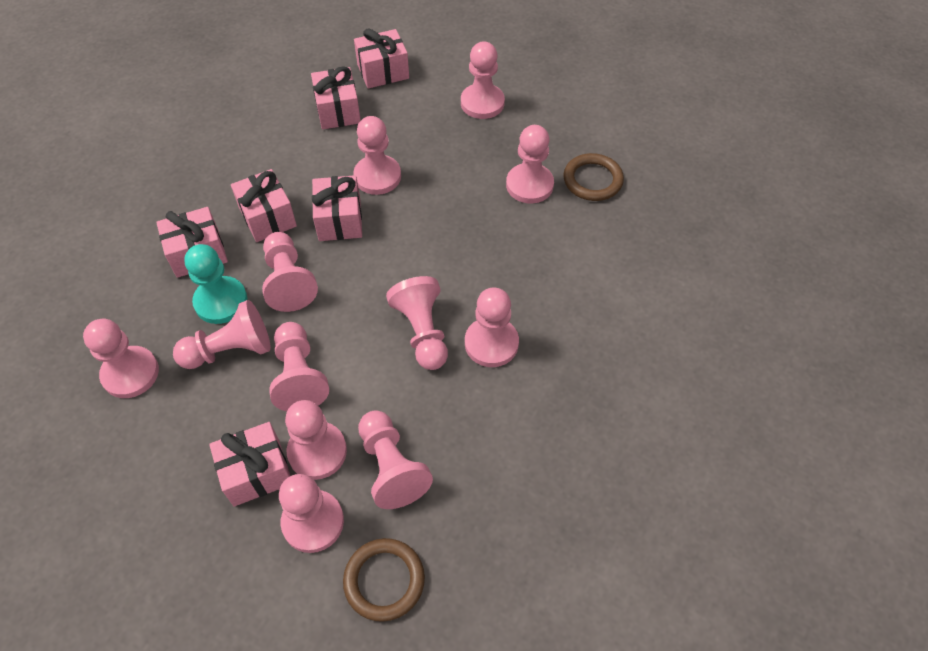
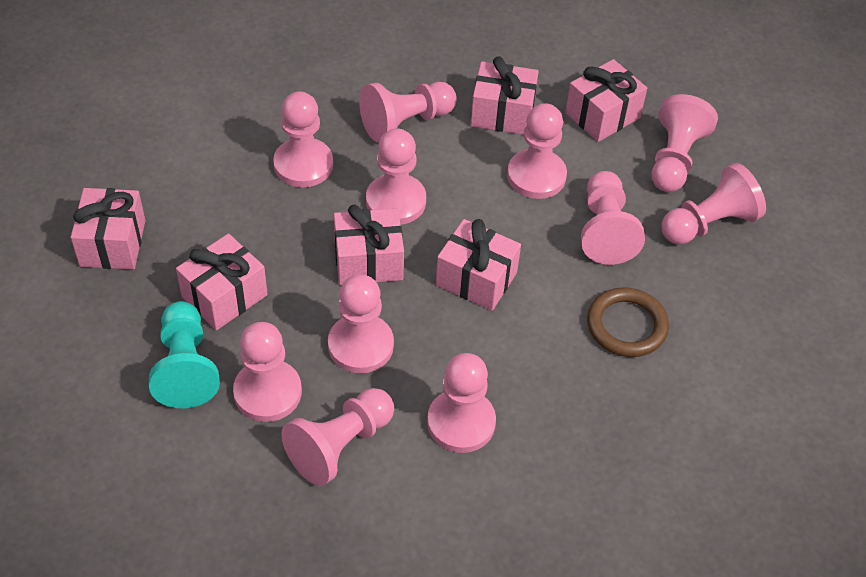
brown ring: 2 -> 1
pink pawn: 12 -> 11

